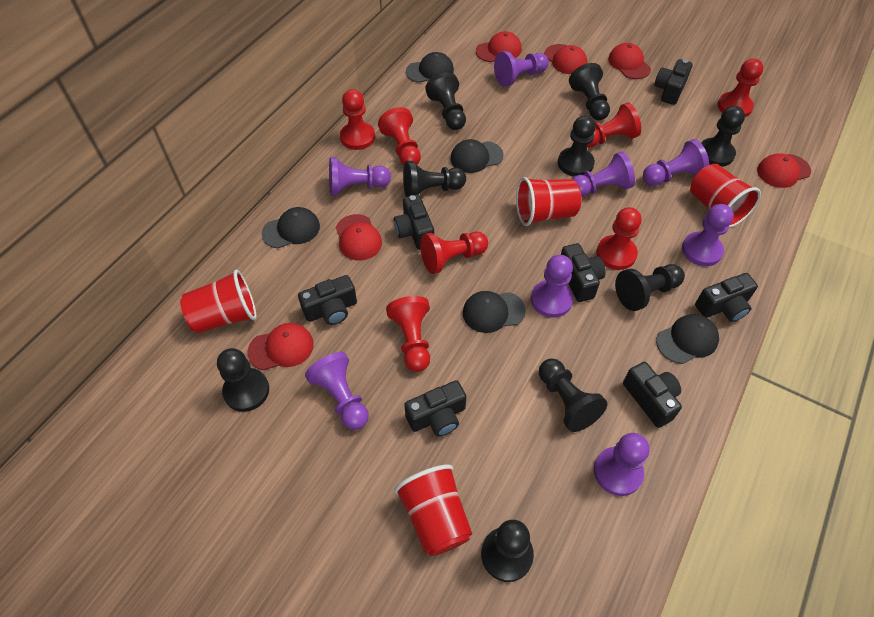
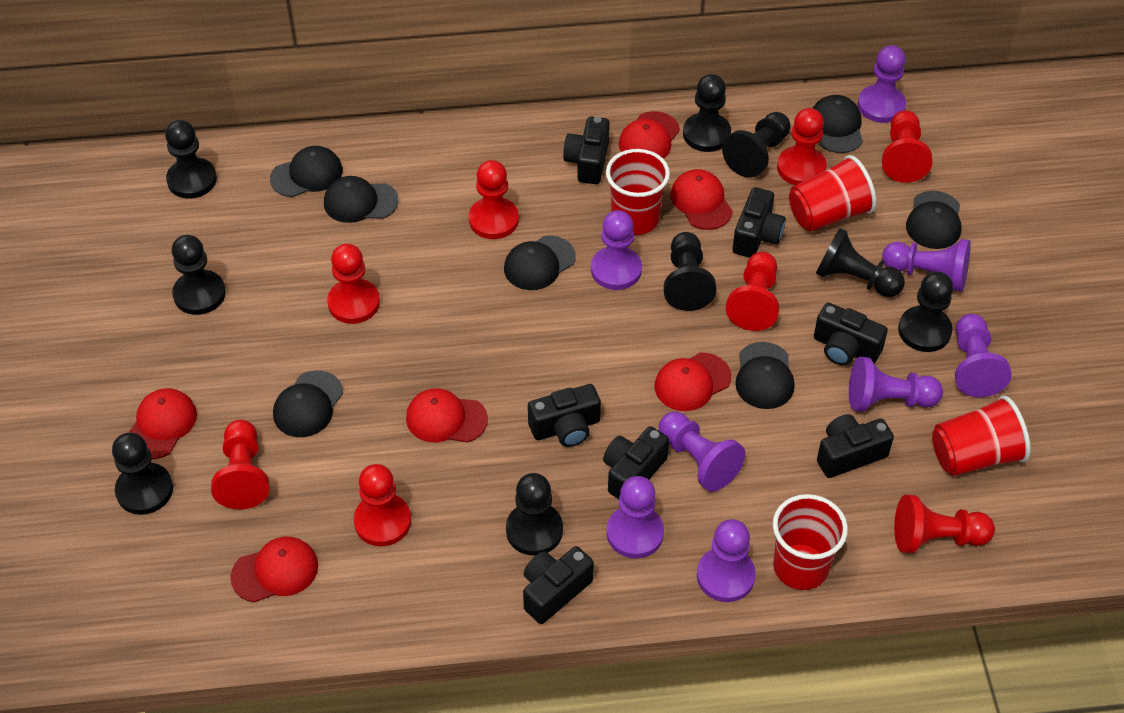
black cap: 5 -> 7
red pawn: 7 -> 8

